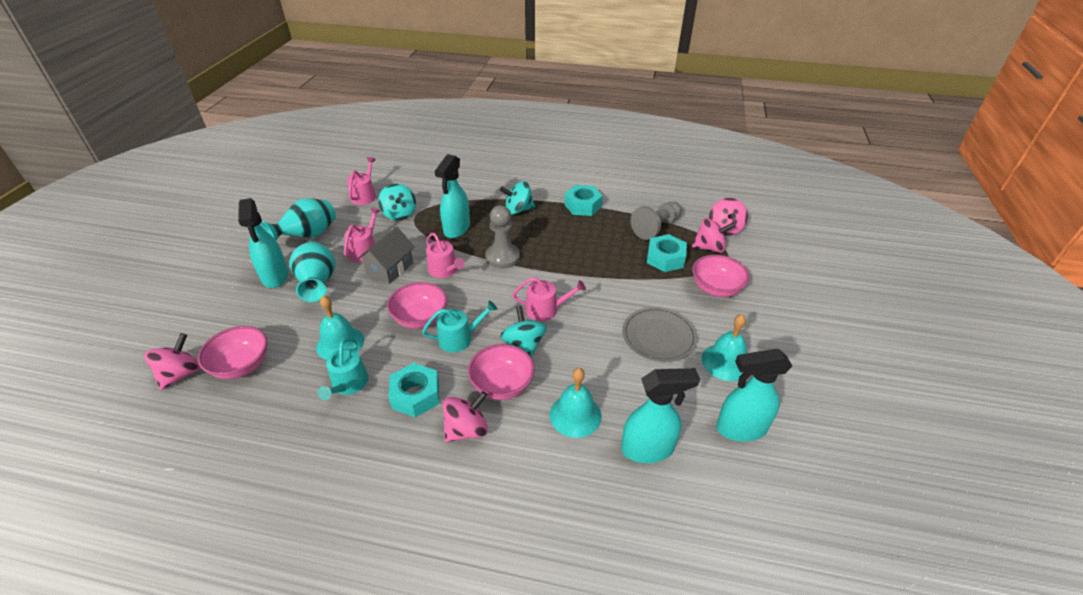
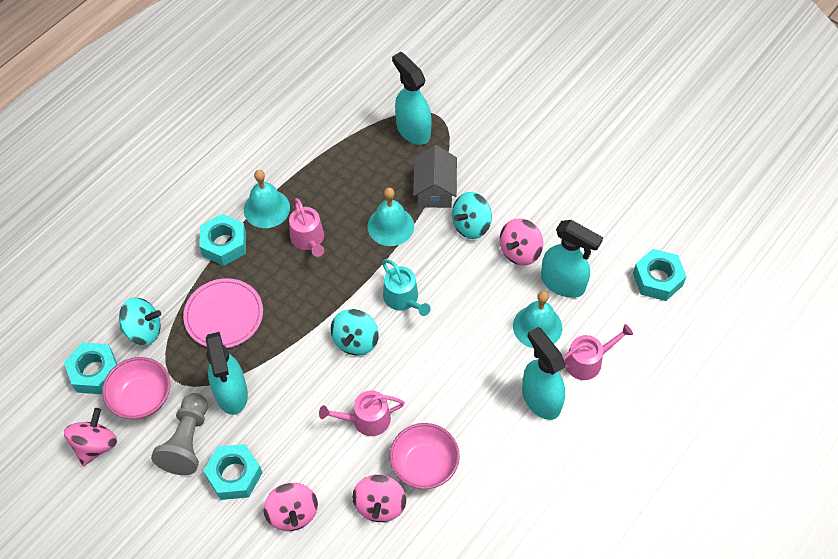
grey pawn: 2 -> 1
grey plate: 1 -> 0
pink bowl: 4 -> 2
pink plate: 0 -> 1
pink watering can: 4 -> 3
turquoise nut: 3 -> 4
turquoise vase: 2 -> 0
turquoise watering can: 2 -> 1

